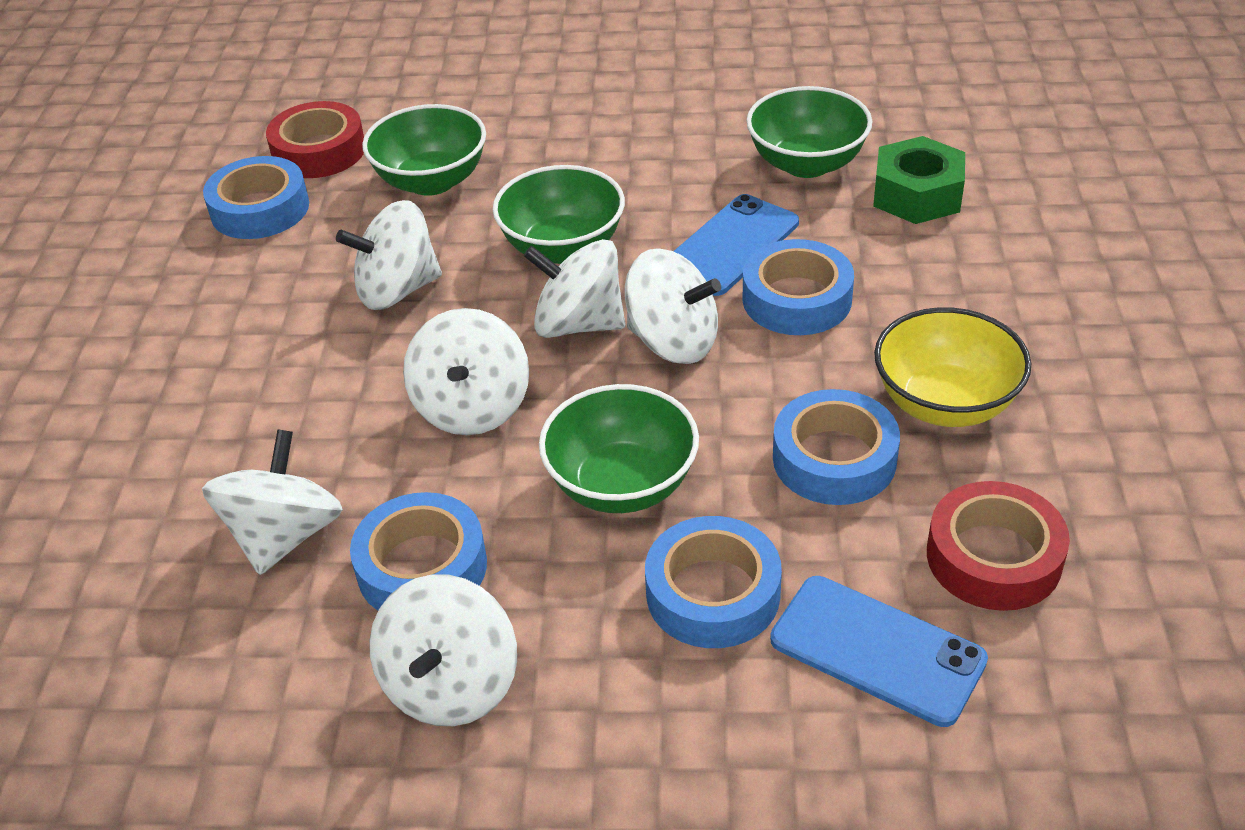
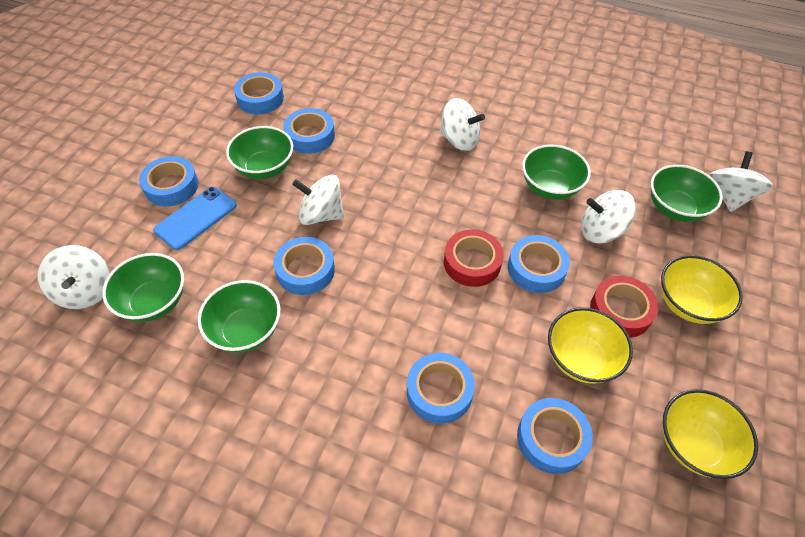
blue phone: 2 -> 1
blue tape: 5 -> 7
green bowl: 4 -> 5
green nut: 1 -> 0
white spinning top: 6 -> 5
yellow bowl: 1 -> 3

